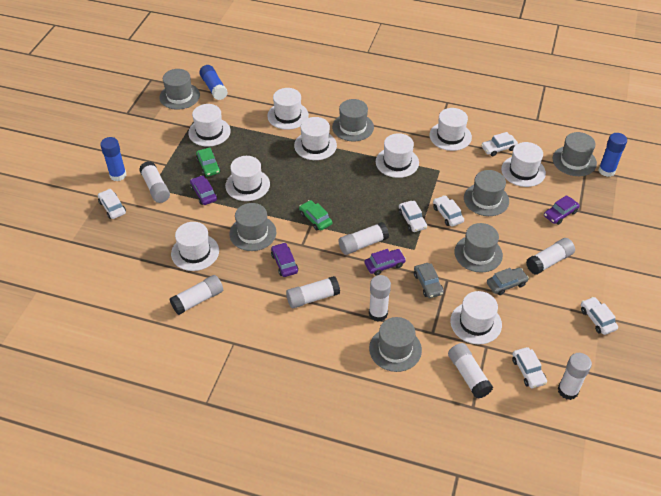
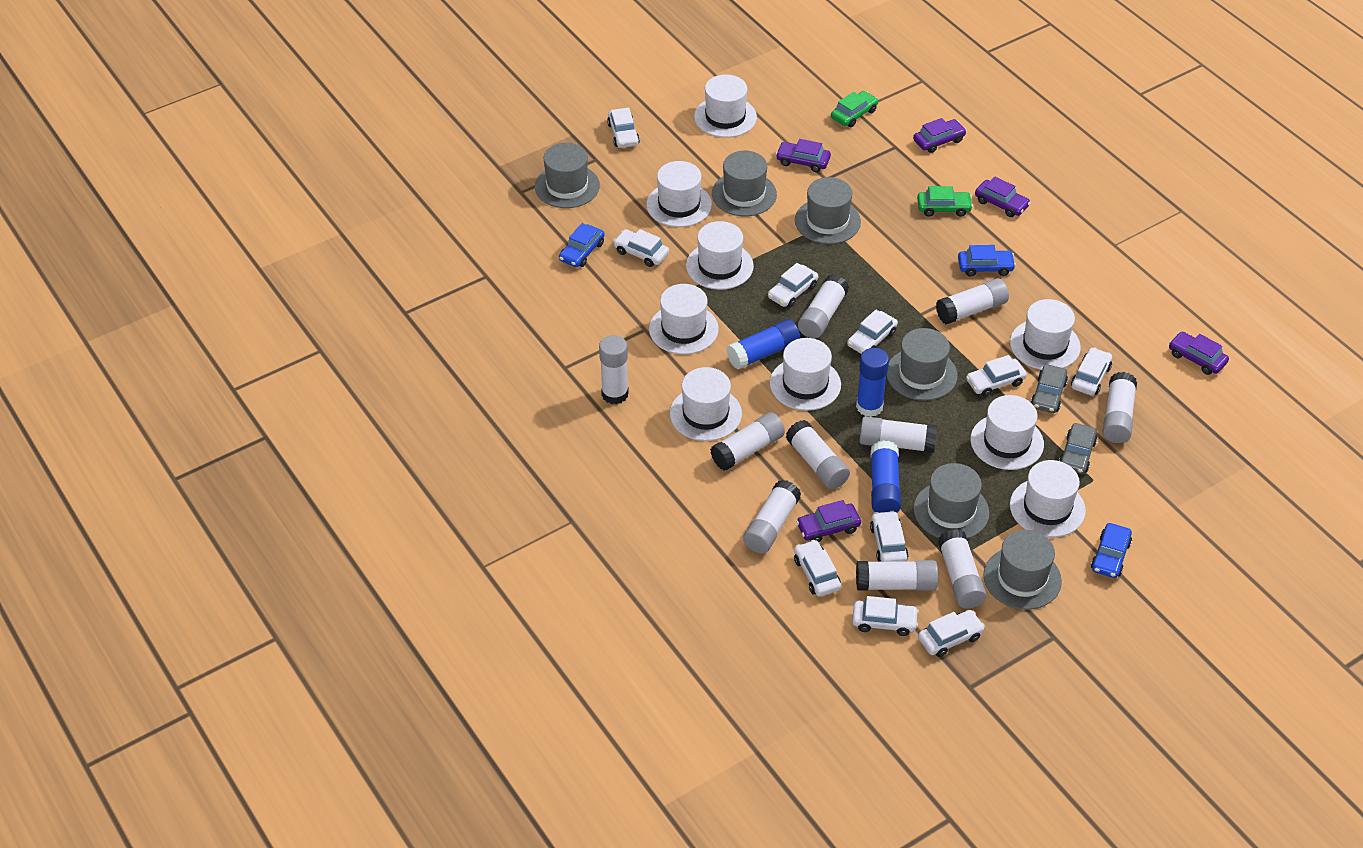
blue car: 0 -> 3
grey hat: 7 -> 6
purple car: 4 -> 5
white car: 6 -> 10
white glue stick: 8 -> 10

